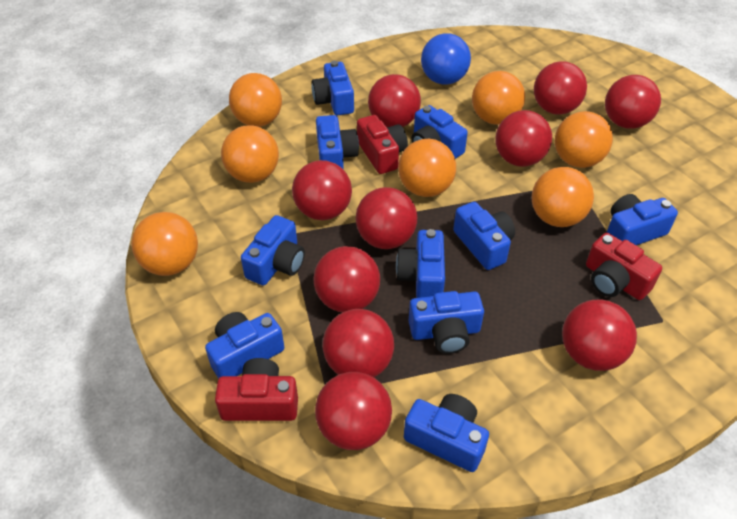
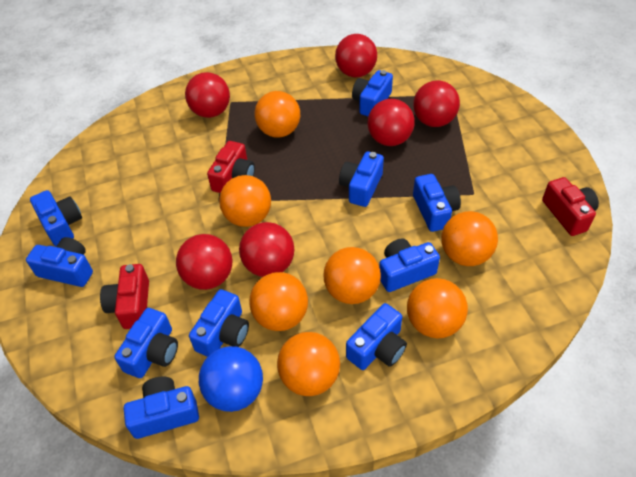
red ball: 10 -> 6

